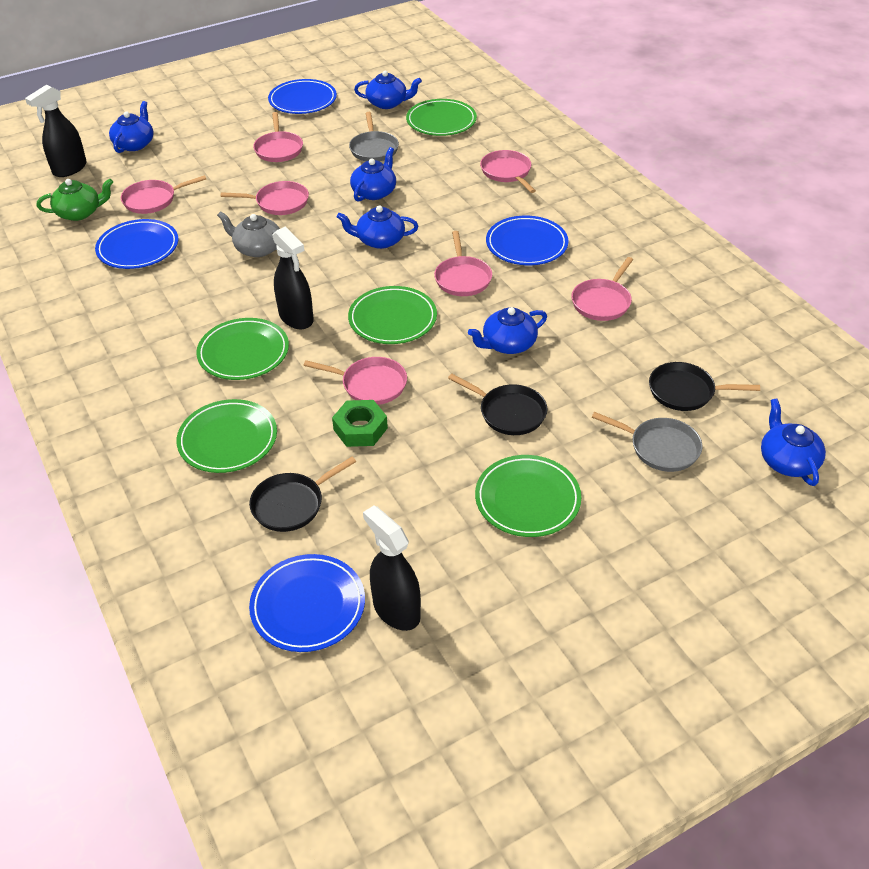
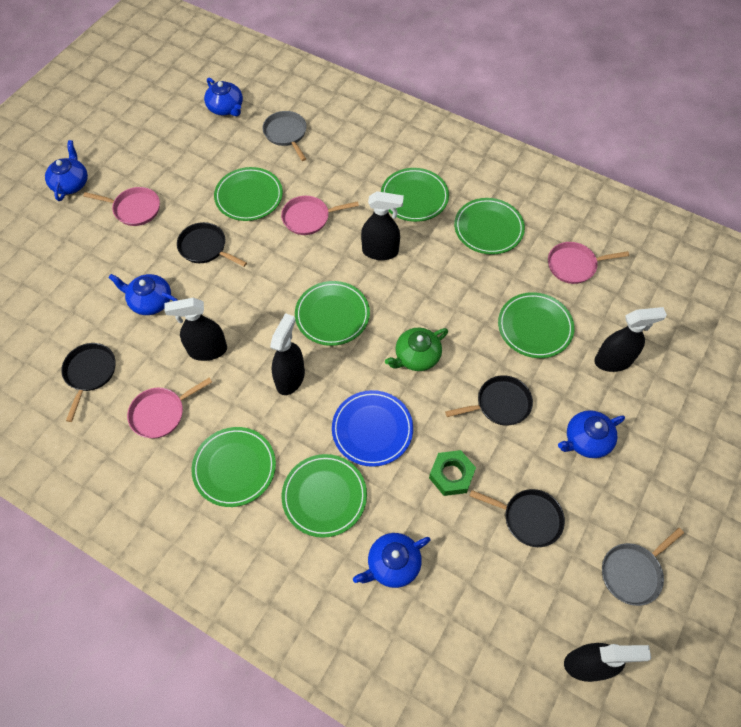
black pan: 3 -> 4
black spray bottle: 3 -> 5
blue plate: 4 -> 1
blue teapot: 6 -> 5
green plate: 5 -> 7
grey teapot: 1 -> 0
pink pan: 7 -> 4

